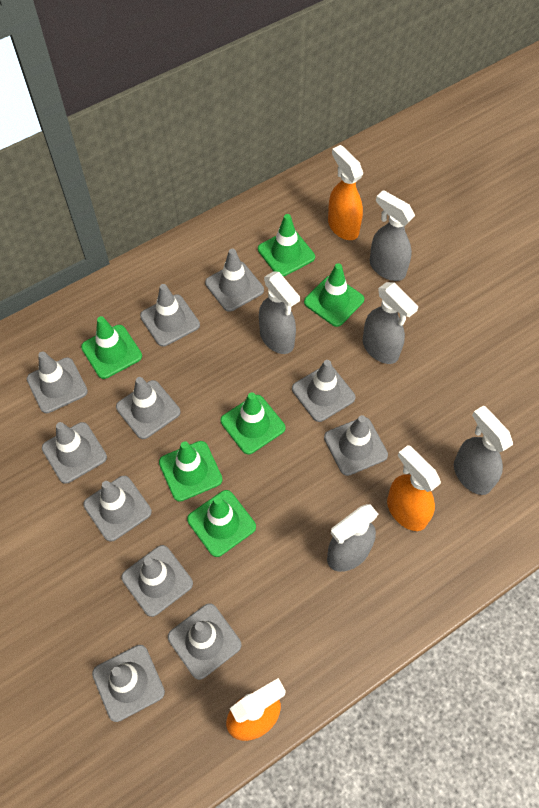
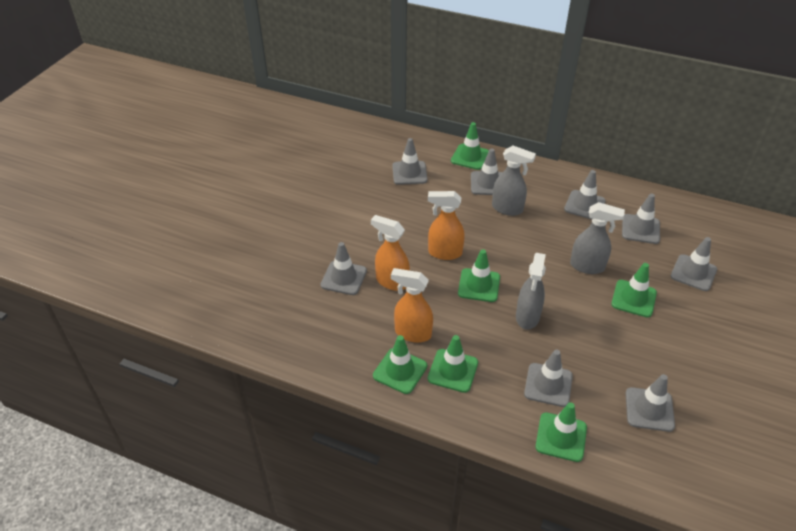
grey spray bottle: 5 -> 3
grey traffic cone: 11 -> 8

